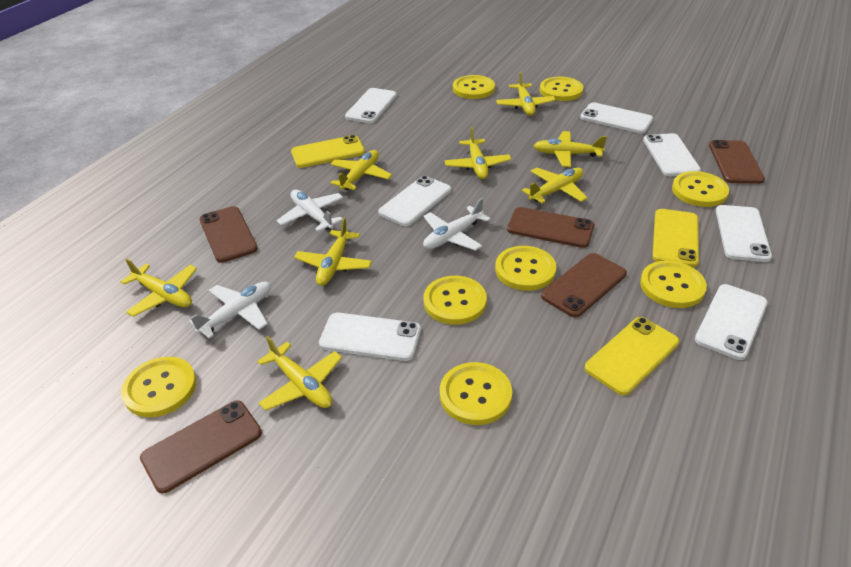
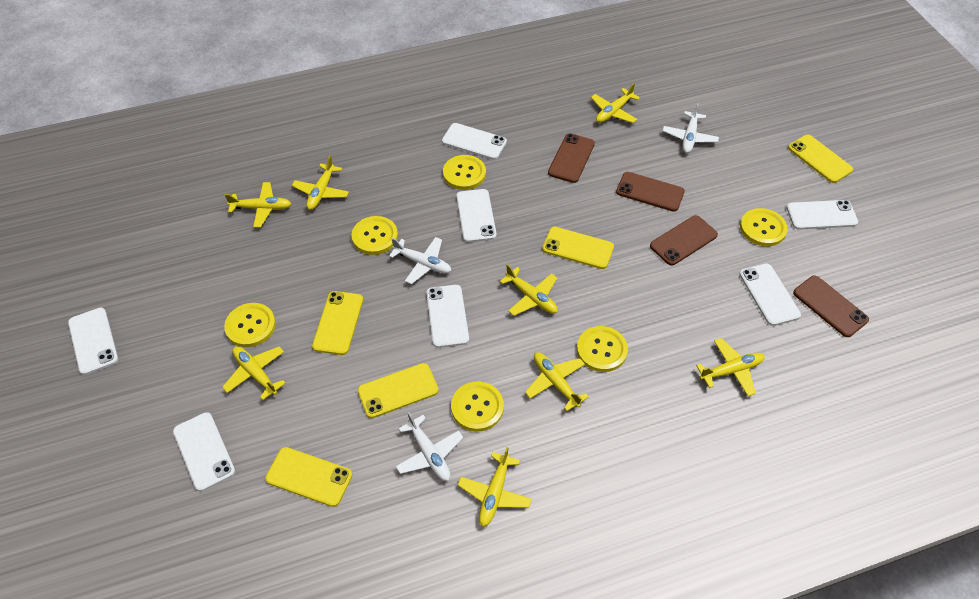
brown phone: 5 -> 4
yellow button: 8 -> 6
yellow phone: 3 -> 5

